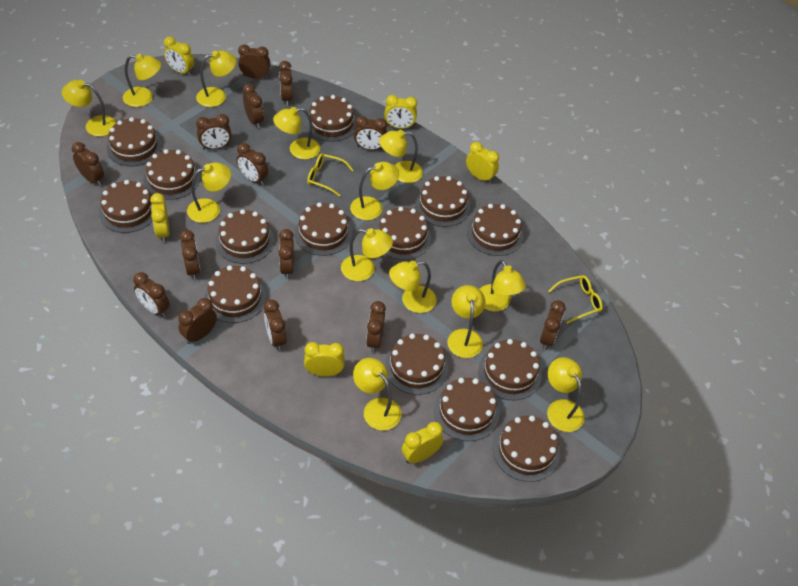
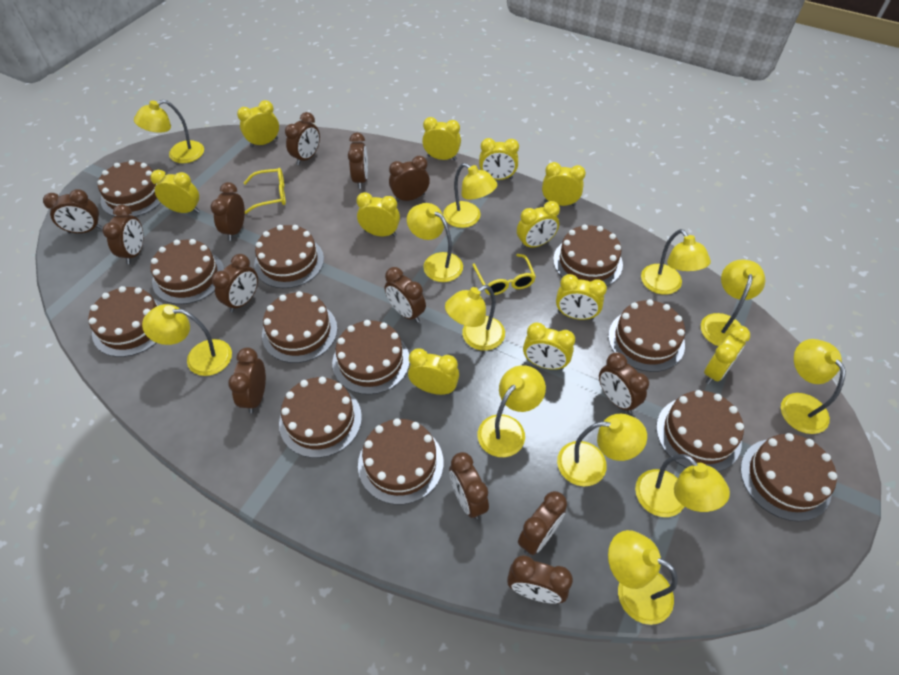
brown cake: 14 -> 12
brown clock: 14 -> 13
yellow clock: 6 -> 11
yellow lamp: 13 -> 12

